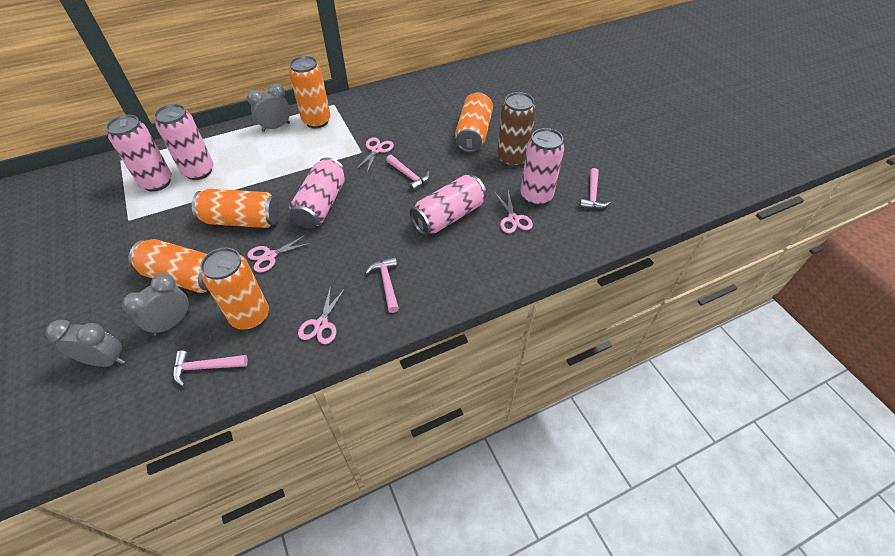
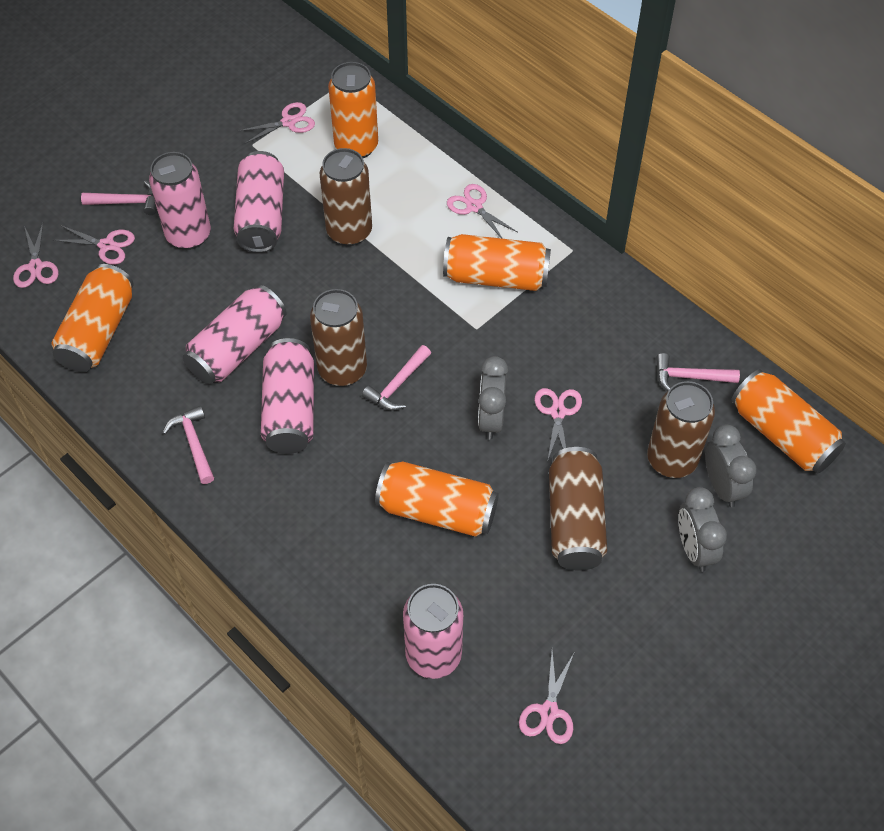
brown can: 1 -> 4
pink scissors: 4 -> 6

